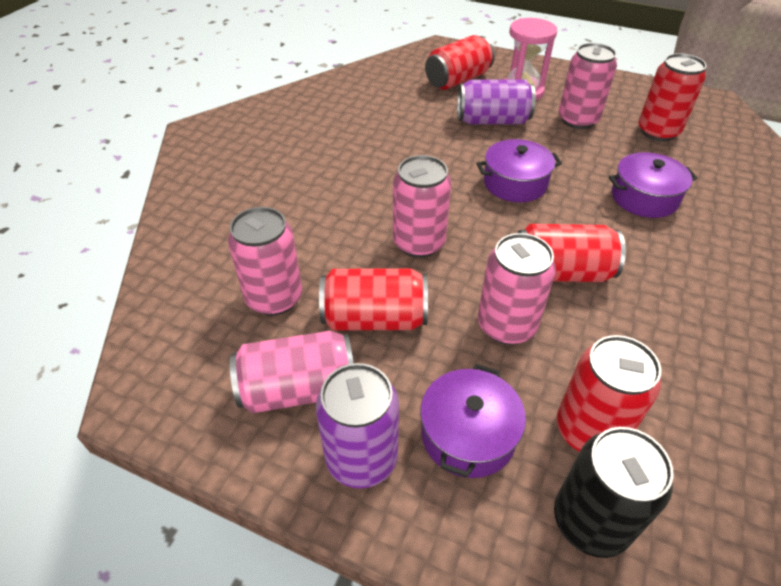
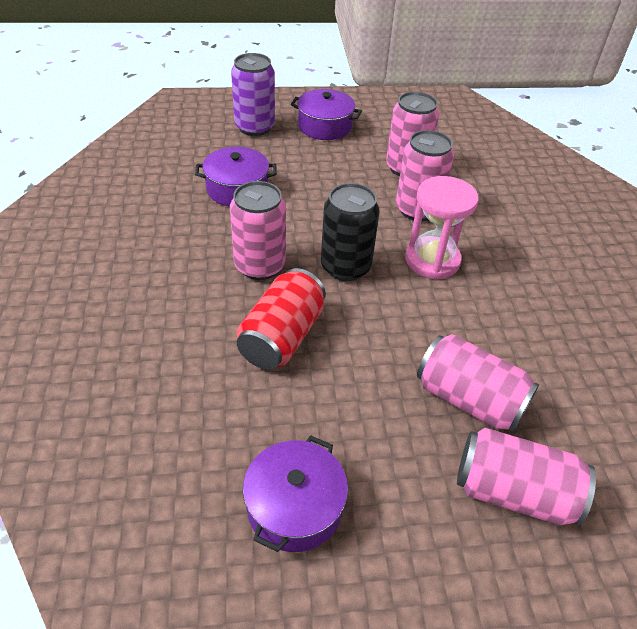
purple can: 2 -> 1
red can: 5 -> 1

